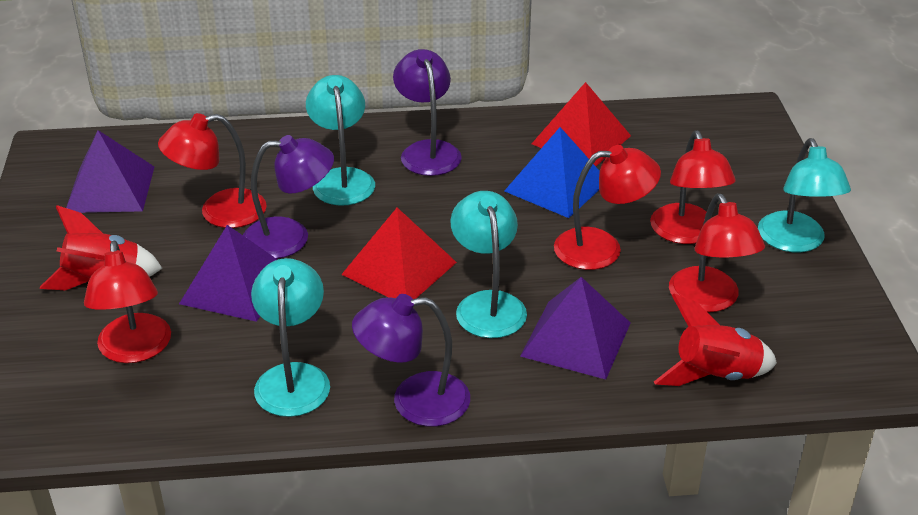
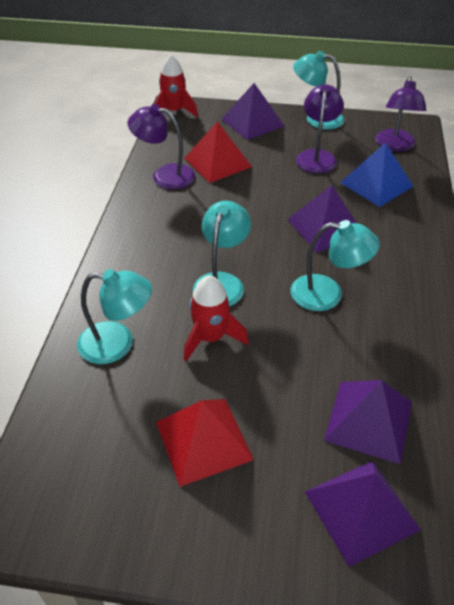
purple pyramid: 3 -> 4
red lamp: 5 -> 0

